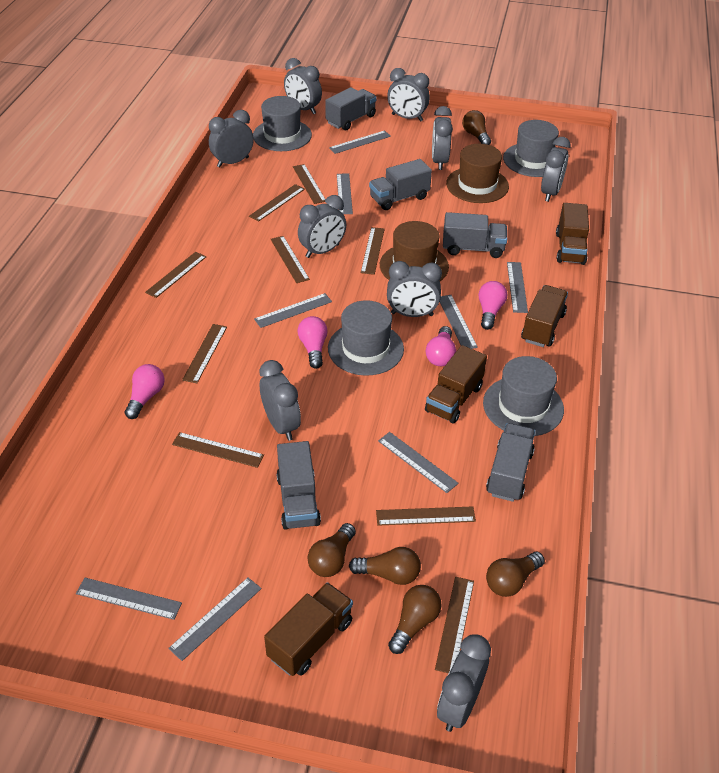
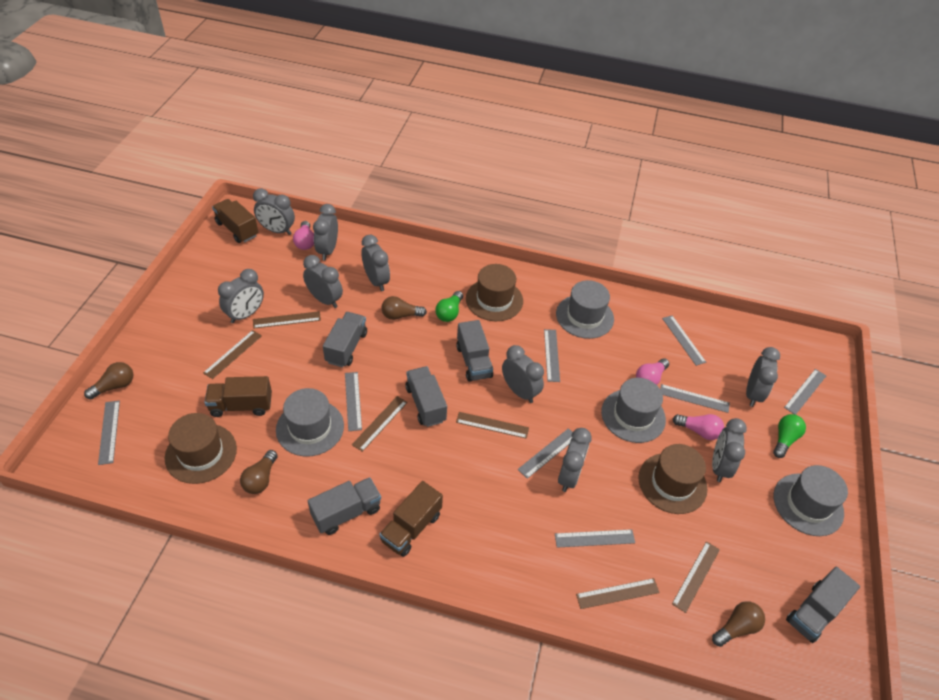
brown hat: 2 -> 3
brown light bulb: 5 -> 4
brown ruler: 9 -> 6
brown truck: 4 -> 3
green light bulb: 0 -> 2
pink light bulb: 4 -> 3

